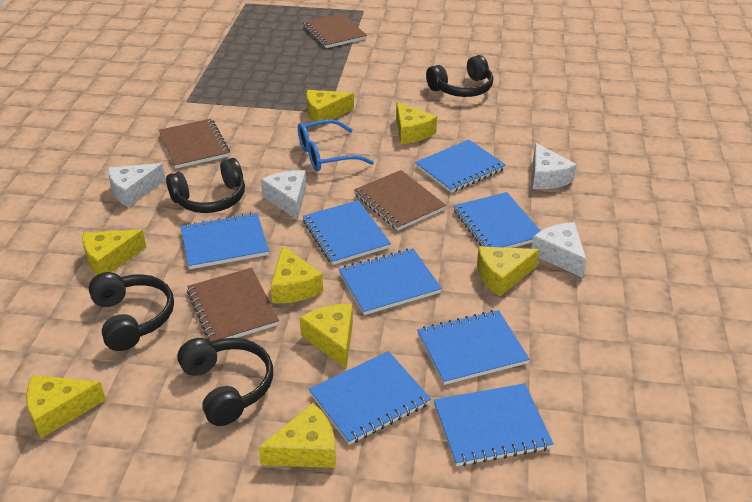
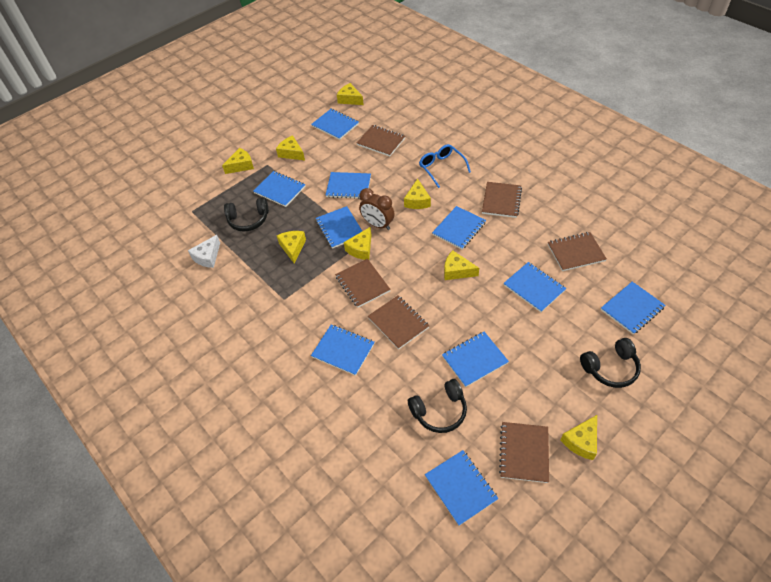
black headphones: 4 -> 3
blue notebook: 8 -> 10
brown clock: 0 -> 1
brown notebook: 4 -> 6
white cheese: 4 -> 1

